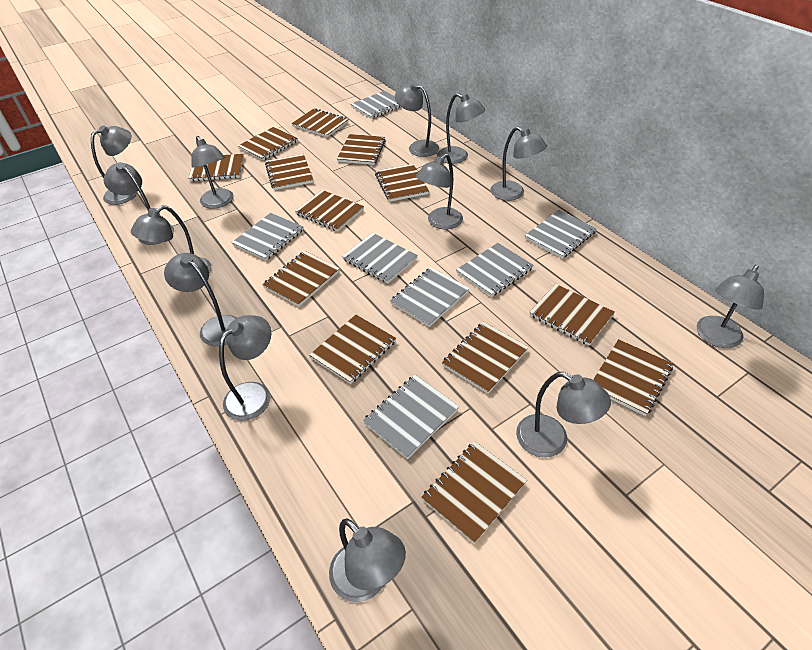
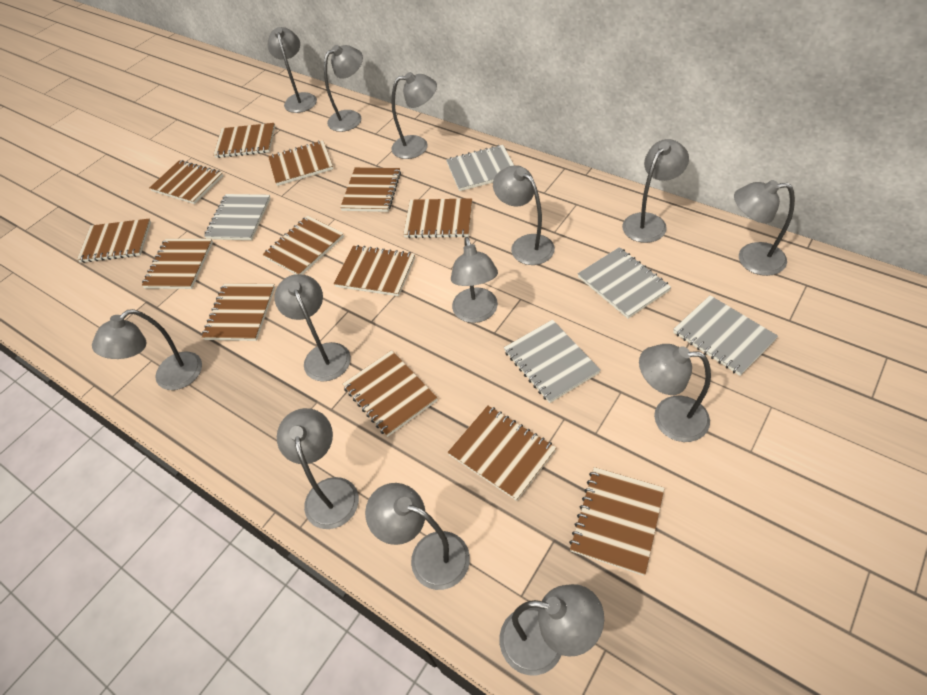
grey notebook: 7 -> 5

